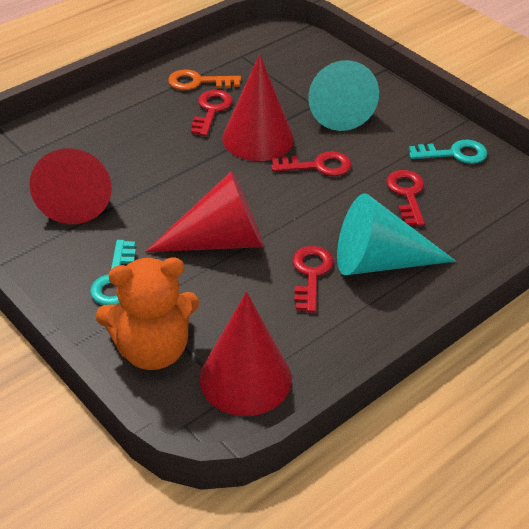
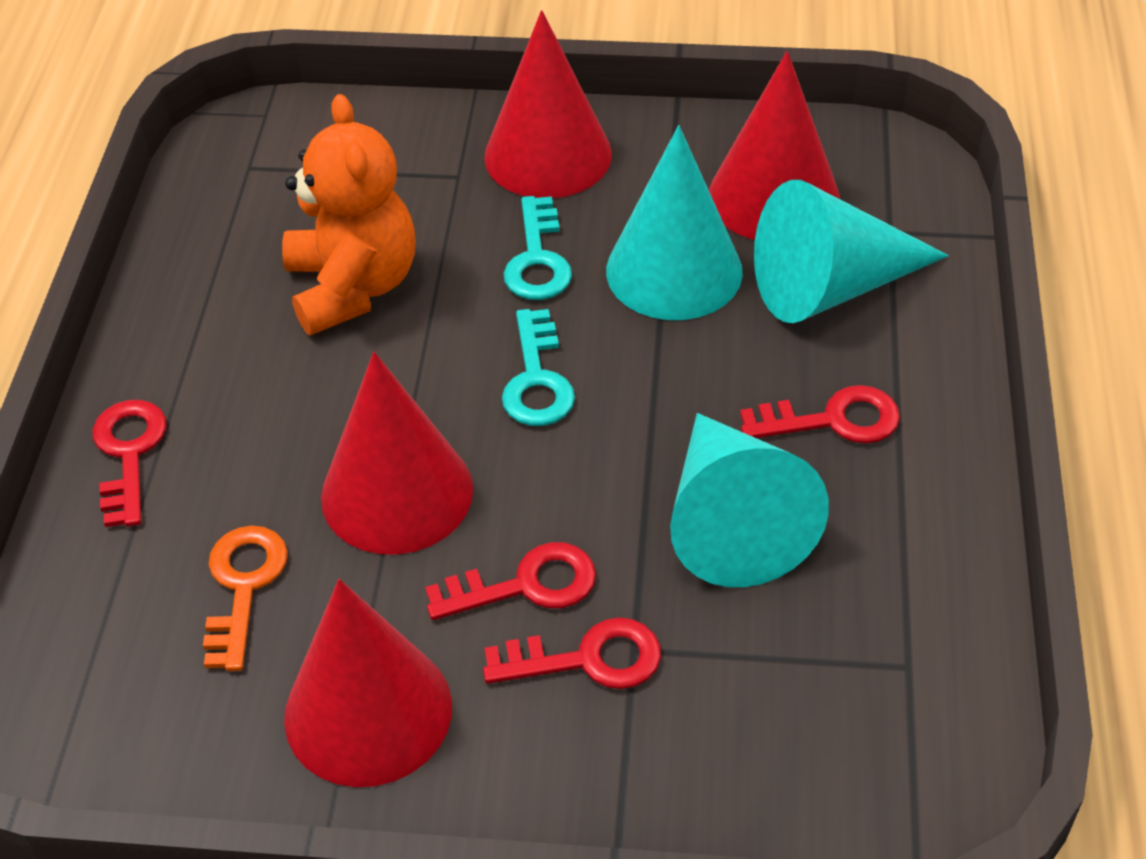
turquoise cone: 2 -> 3

